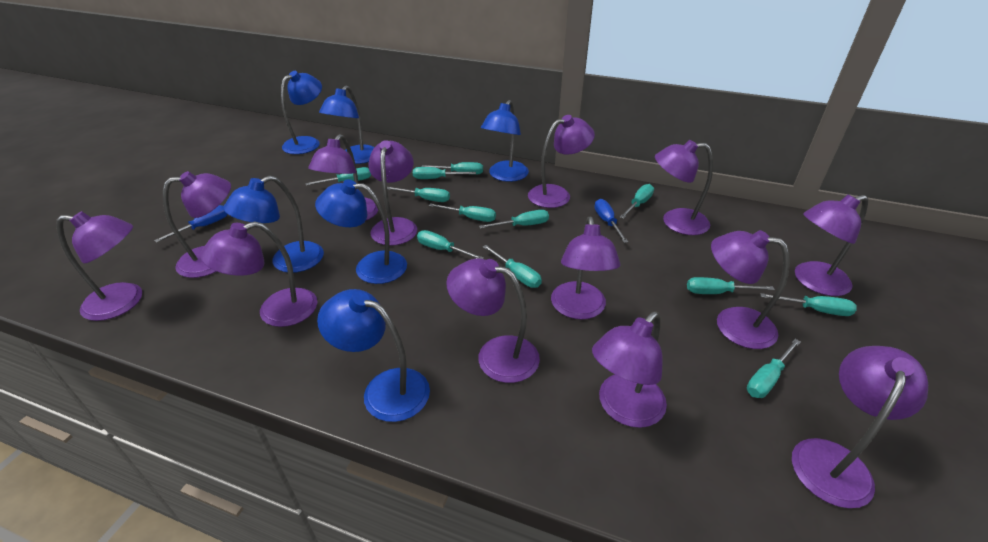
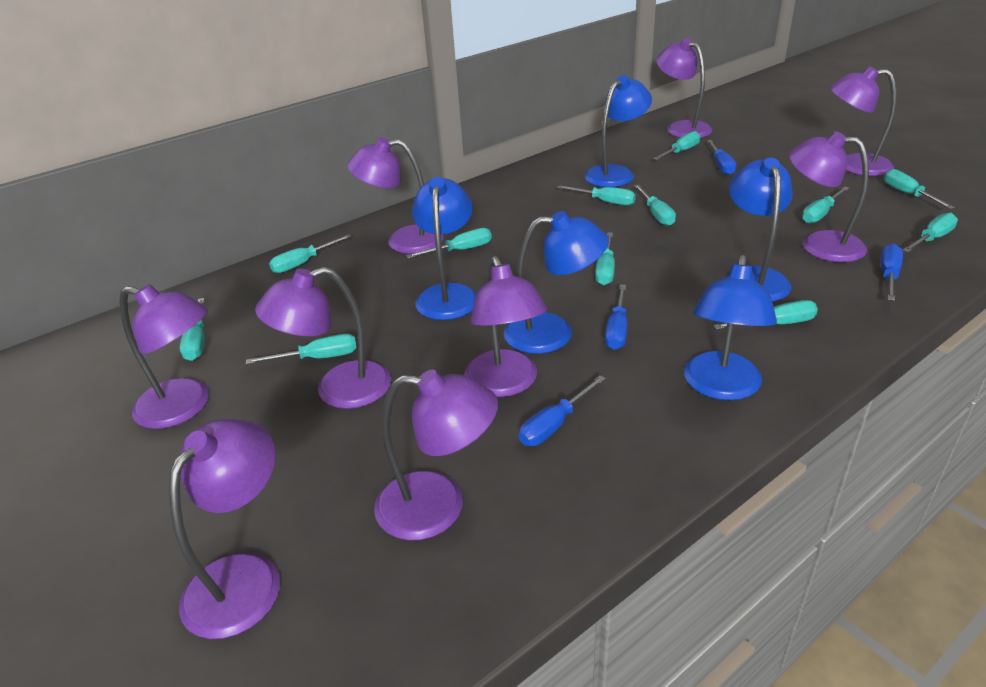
blue lamp: 6 -> 5
blue screwdriver: 2 -> 4
purple lamp: 13 -> 9

